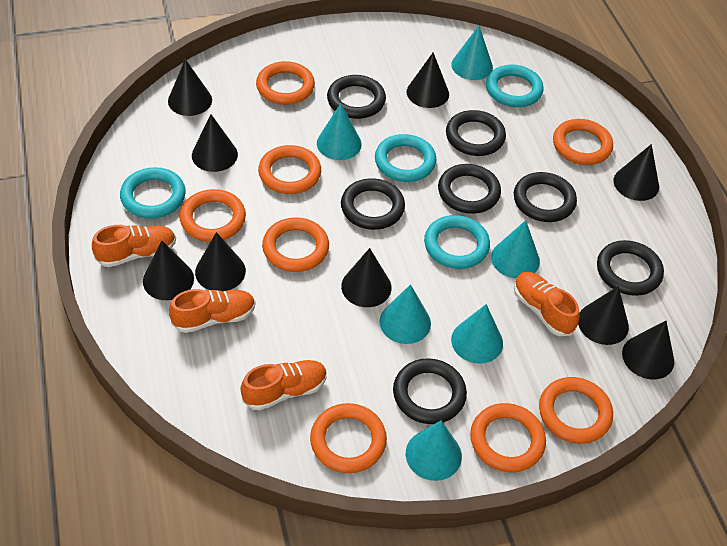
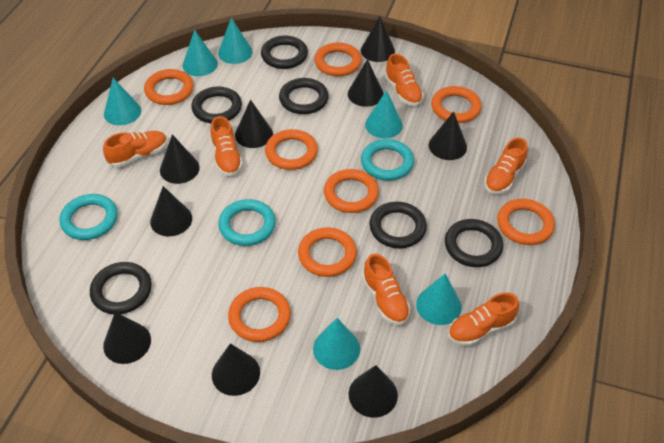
black ring: 7 -> 6
orange shoe: 4 -> 6
turquoise ring: 4 -> 3

